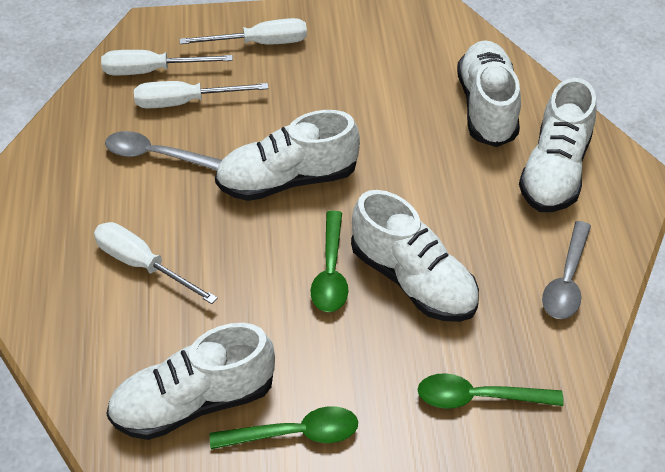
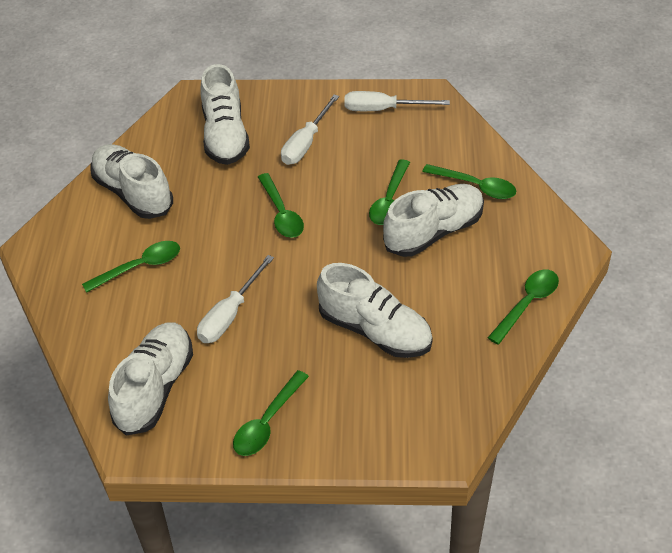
green spoon: 3 -> 6
grey spoon: 2 -> 0
white screwdriver: 4 -> 3

